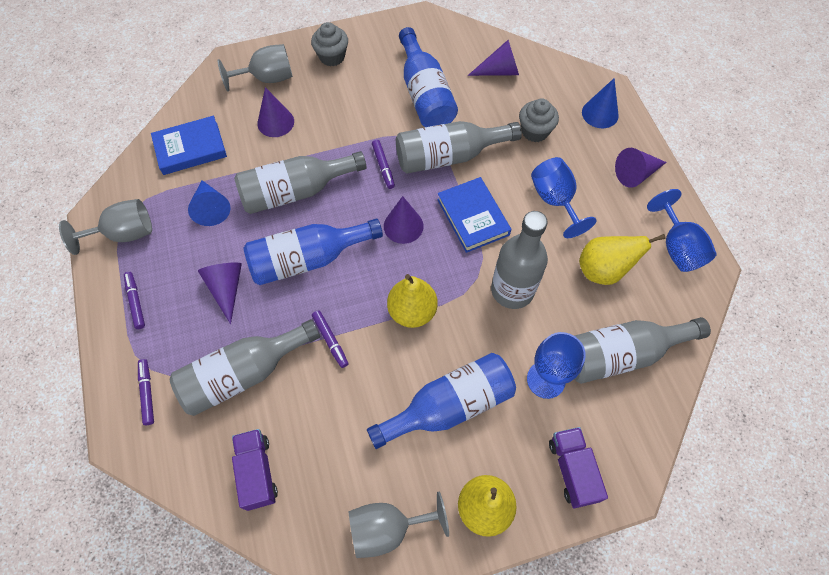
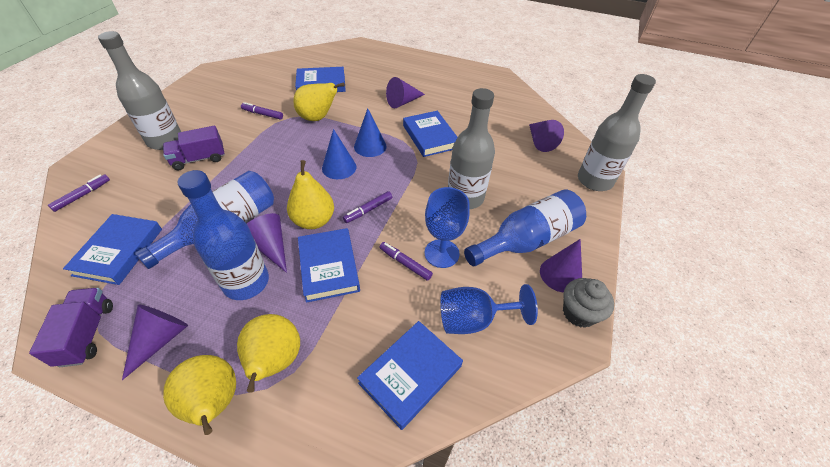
blue book: 2 -> 5
blue goblet: 3 -> 2
grey bottle: 5 -> 3
grey cupcake: 2 -> 1
grey goblet: 3 -> 0
yellow pear: 3 -> 4

